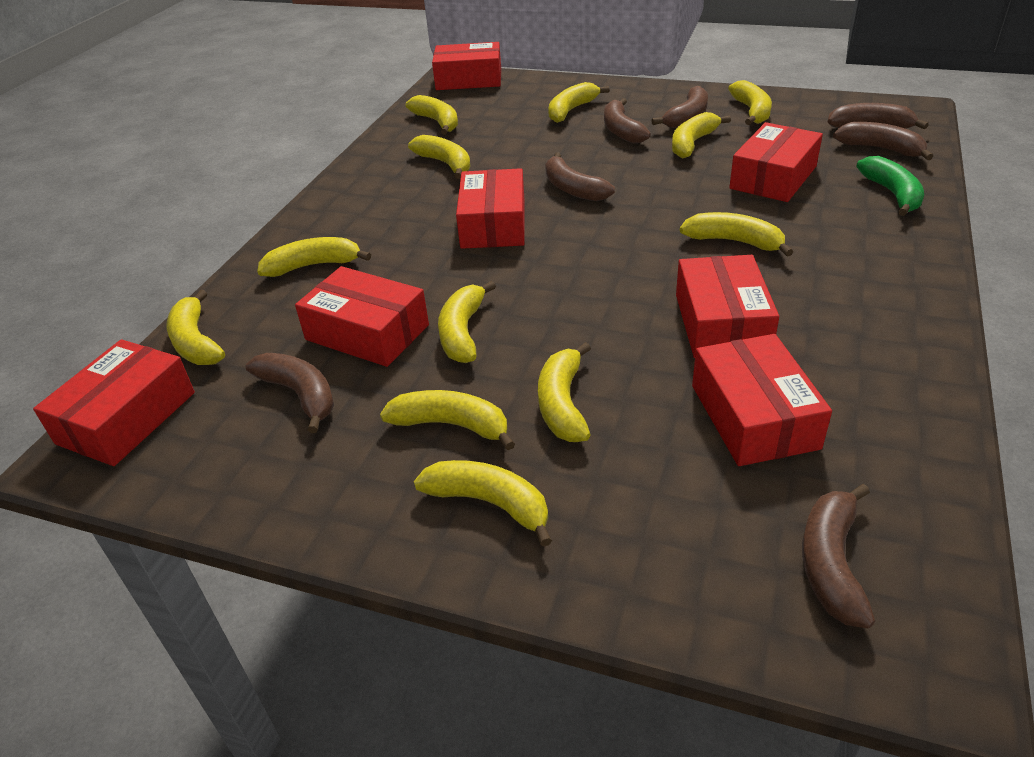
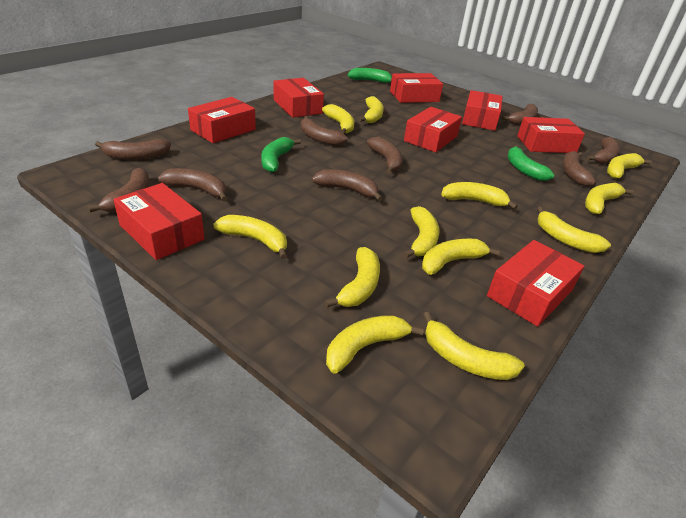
brown banana: 7 -> 9
green banana: 1 -> 3
red box: 7 -> 8

